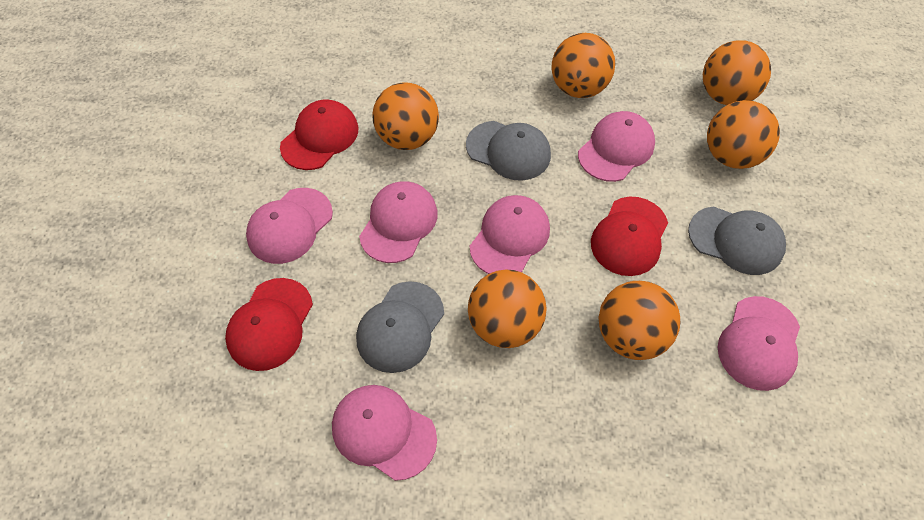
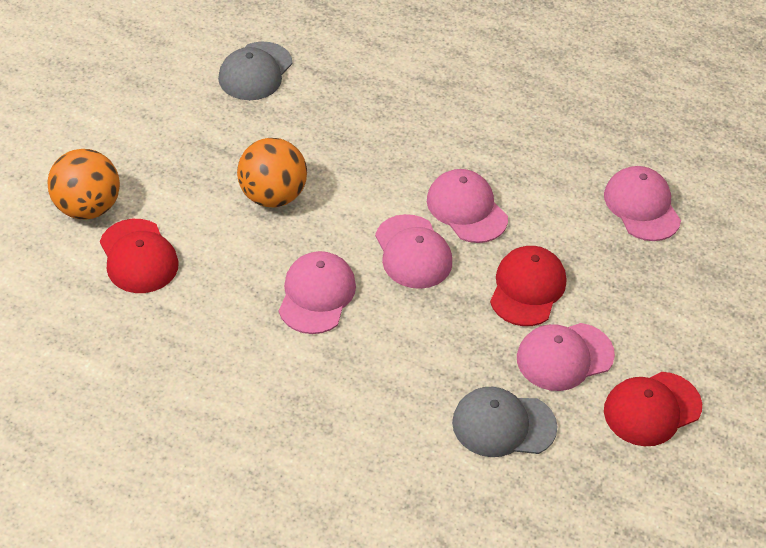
grey cap: 3 -> 2
orange ball: 6 -> 2
pink cap: 6 -> 5

